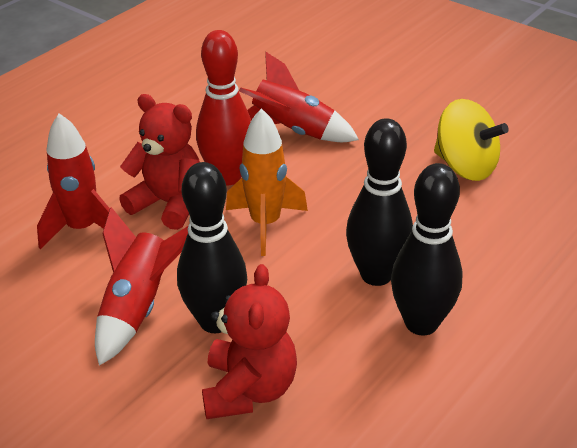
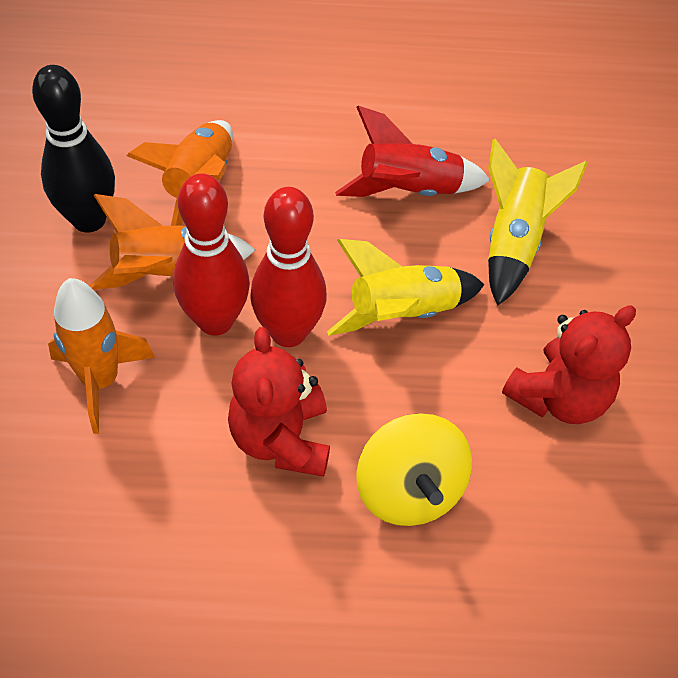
black bowling pin: 3 -> 1
orange rocket: 1 -> 3
red bowling pin: 1 -> 2
red rocket: 3 -> 1
yellow rocket: 0 -> 2

